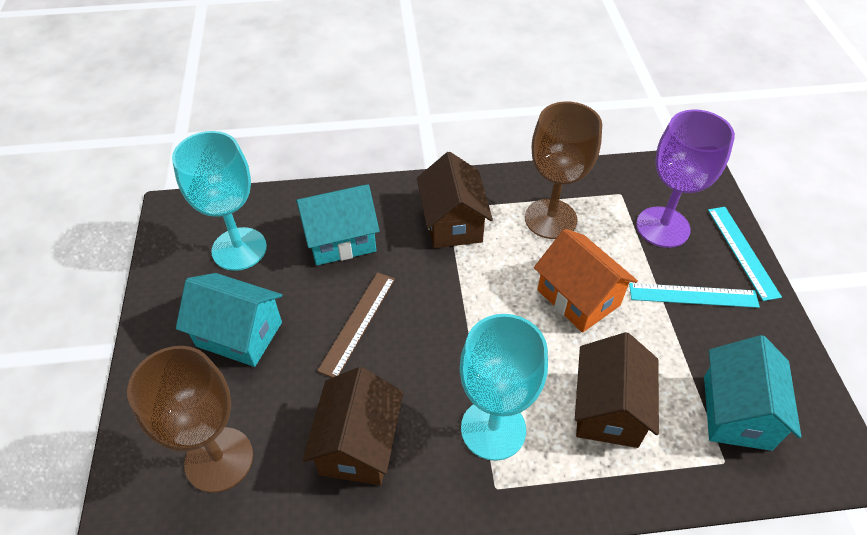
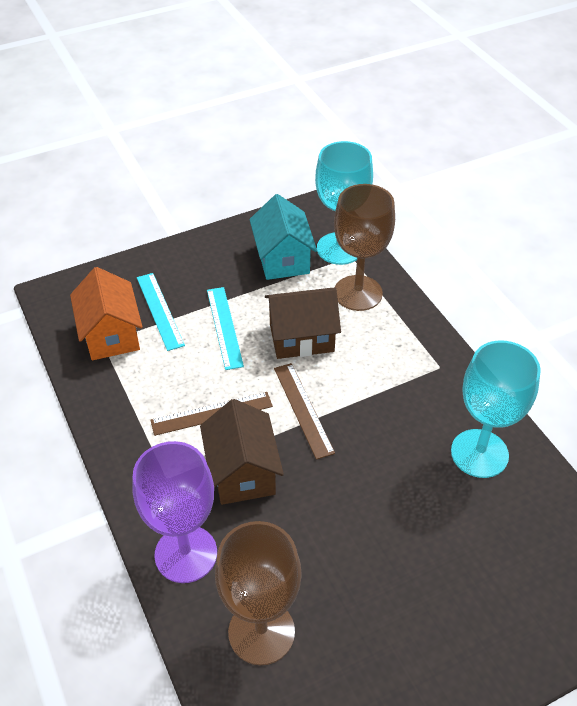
brown house: 3 -> 2
brown ruler: 1 -> 2
turquoise house: 3 -> 1

